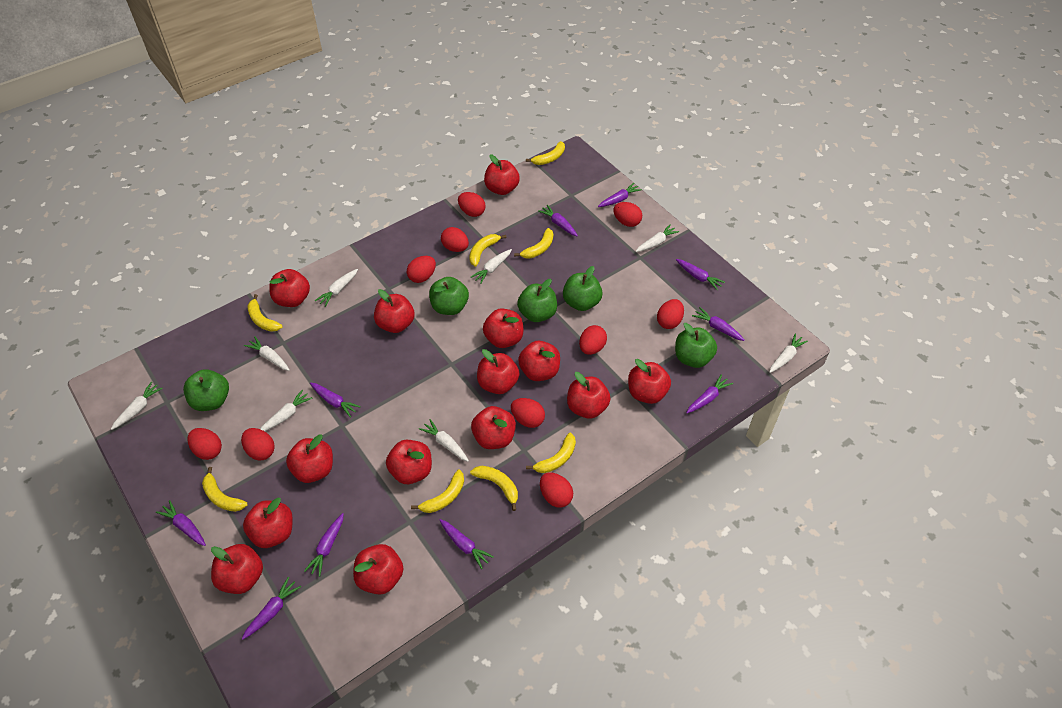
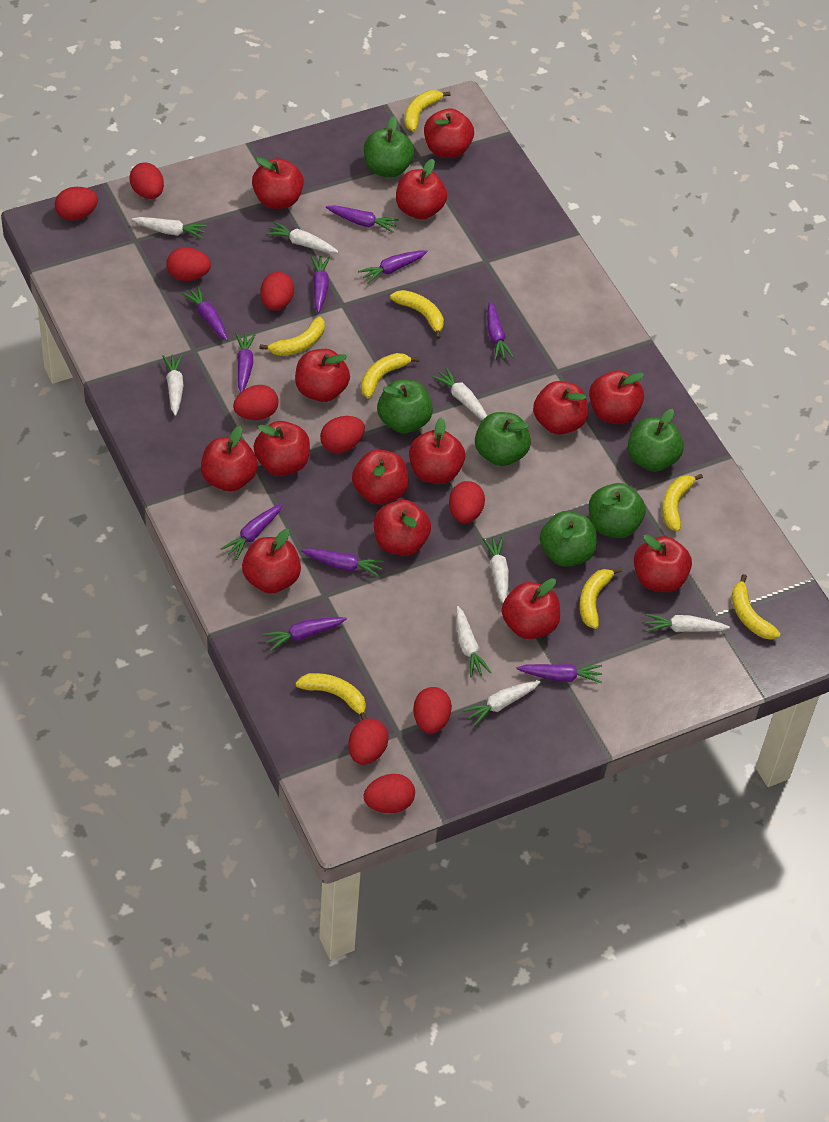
green apple: 5 -> 6

